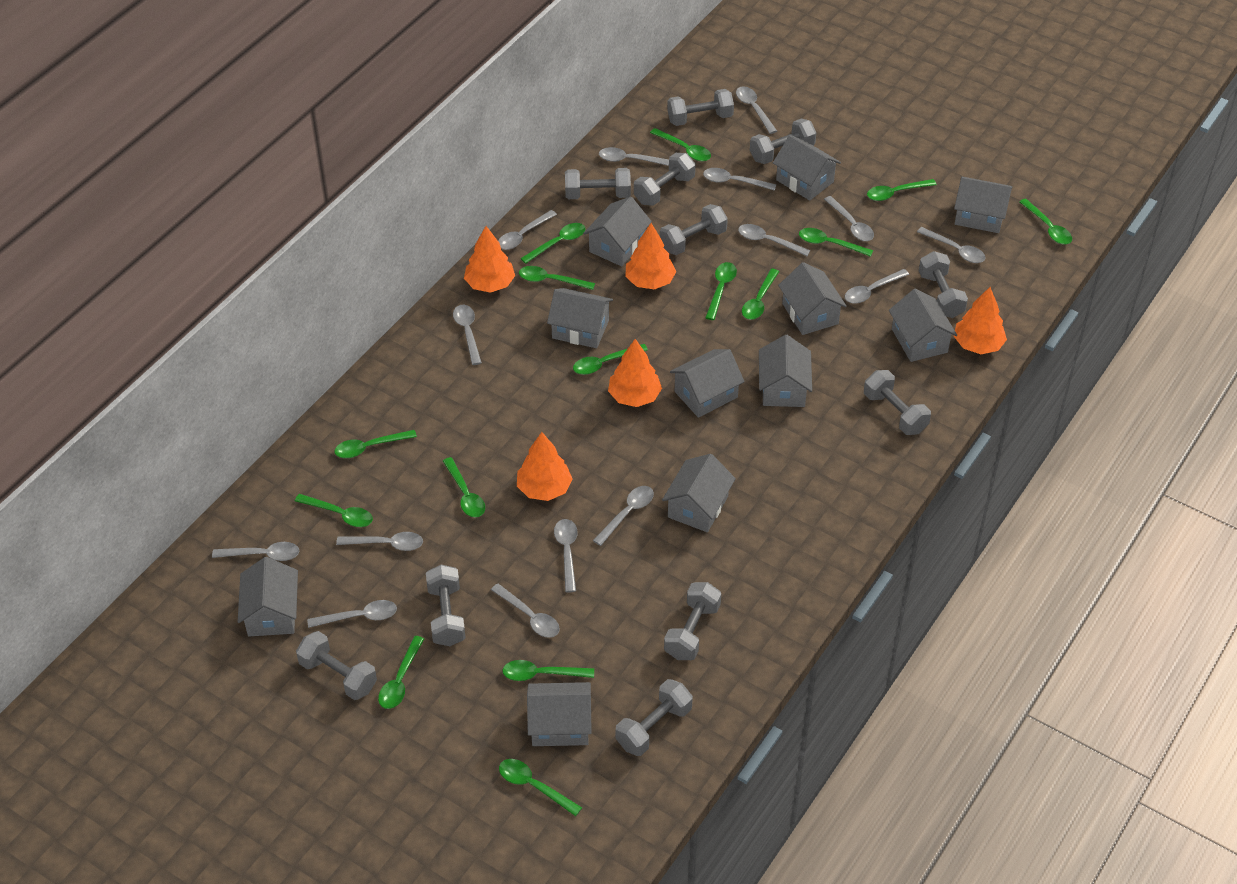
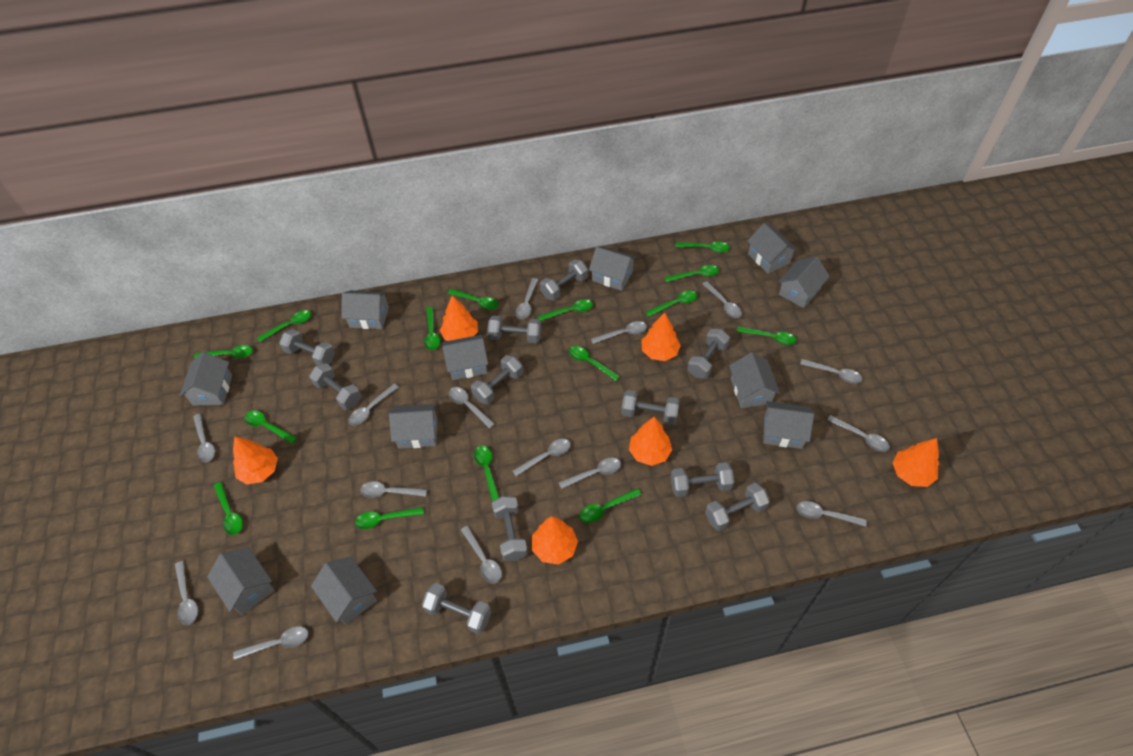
orange tree: 5 -> 6

